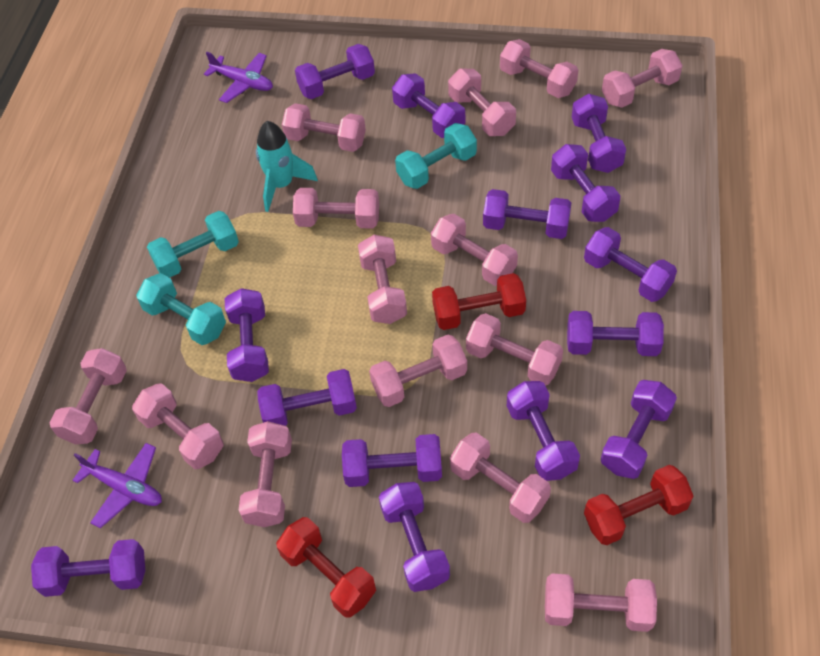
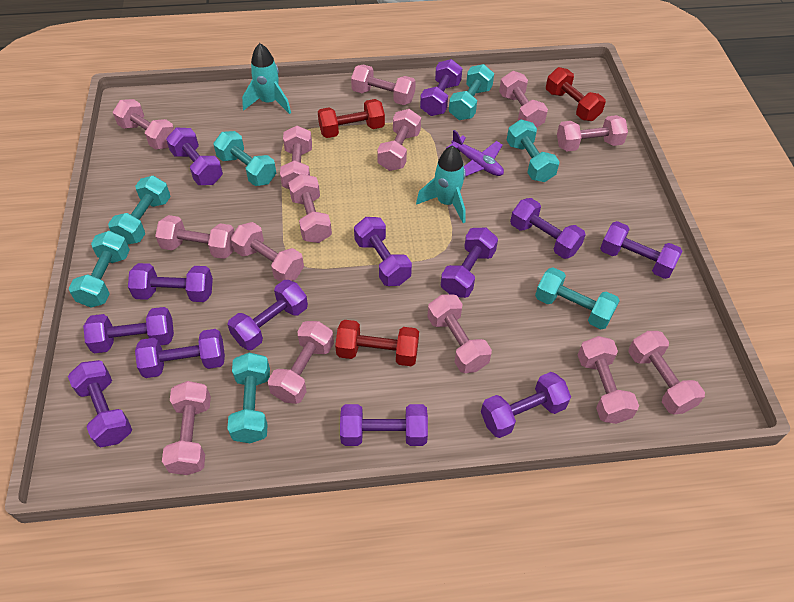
purple dumbbell: 14 -> 13
purple plane: 2 -> 1
turquoise dumbbell: 3 -> 7
turquoise rocket: 1 -> 2

